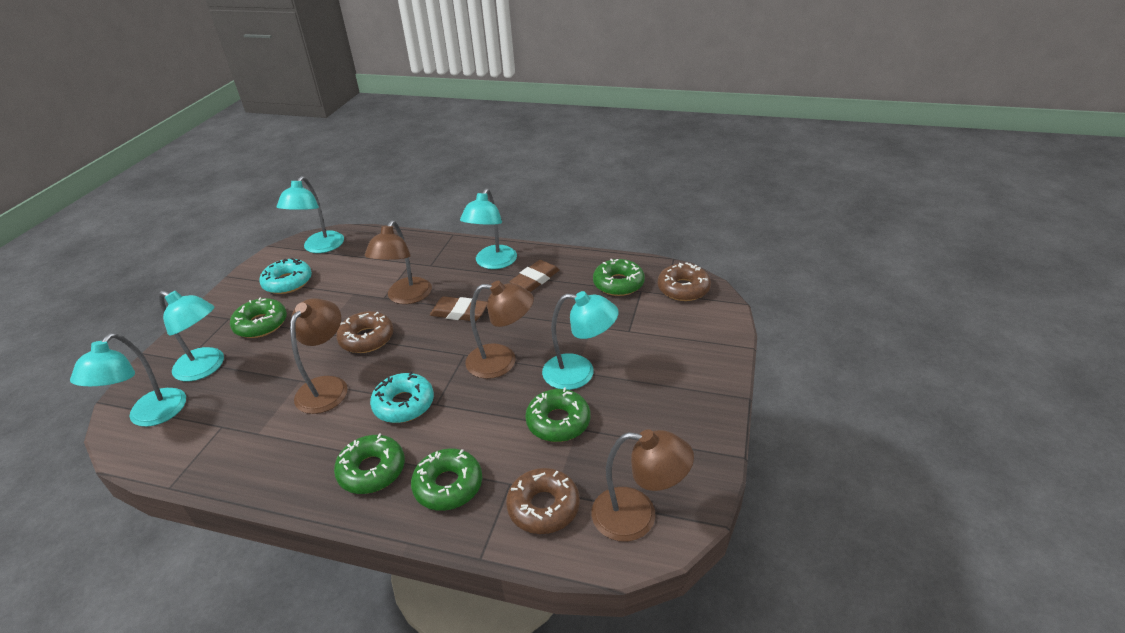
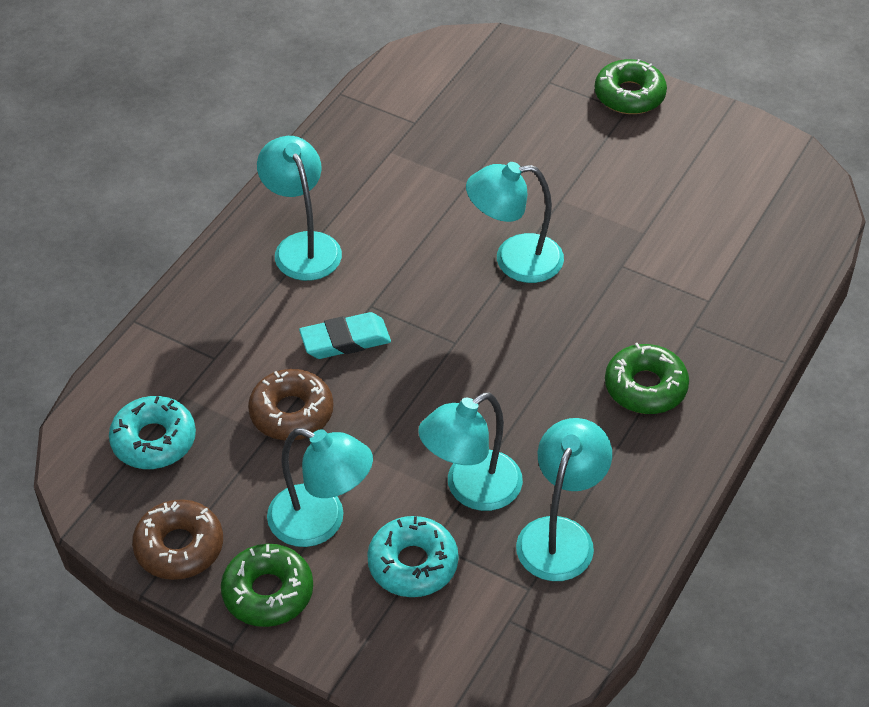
brown donut: 3 -> 2
brown eraser: 2 -> 0
brown lamp: 4 -> 0
green donut: 5 -> 3
turquoise eraser: 0 -> 1

